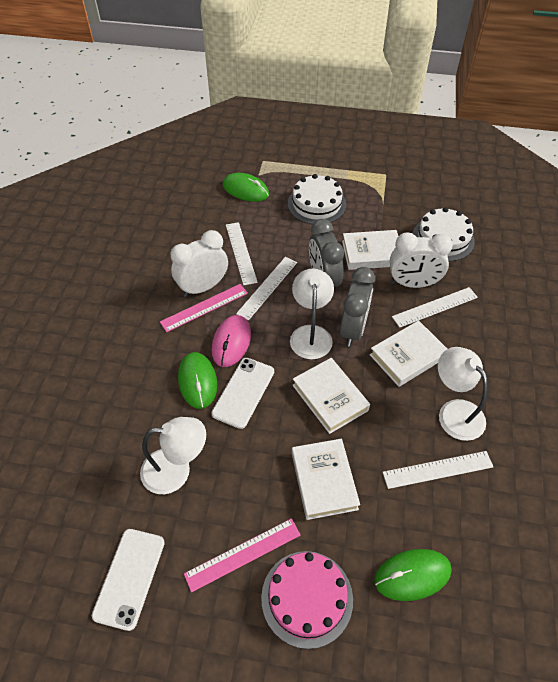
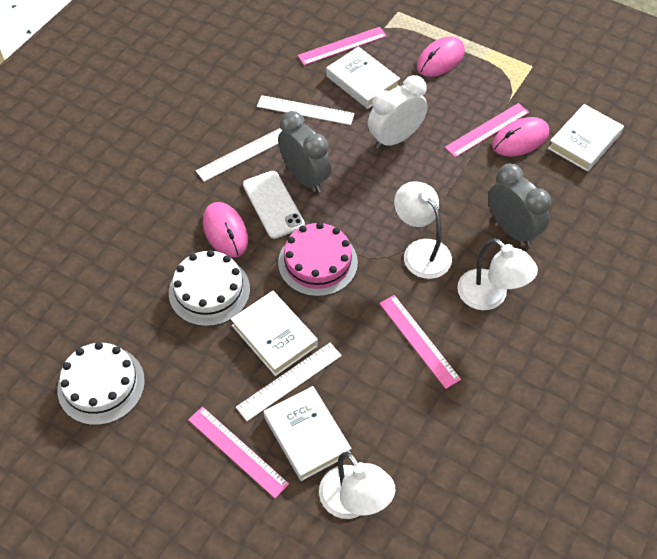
green mouse: 3 -> 0
pink mouse: 1 -> 3
pink ruler: 2 -> 4
white clock: 2 -> 1
white phone: 2 -> 1
white ruler: 4 -> 3

